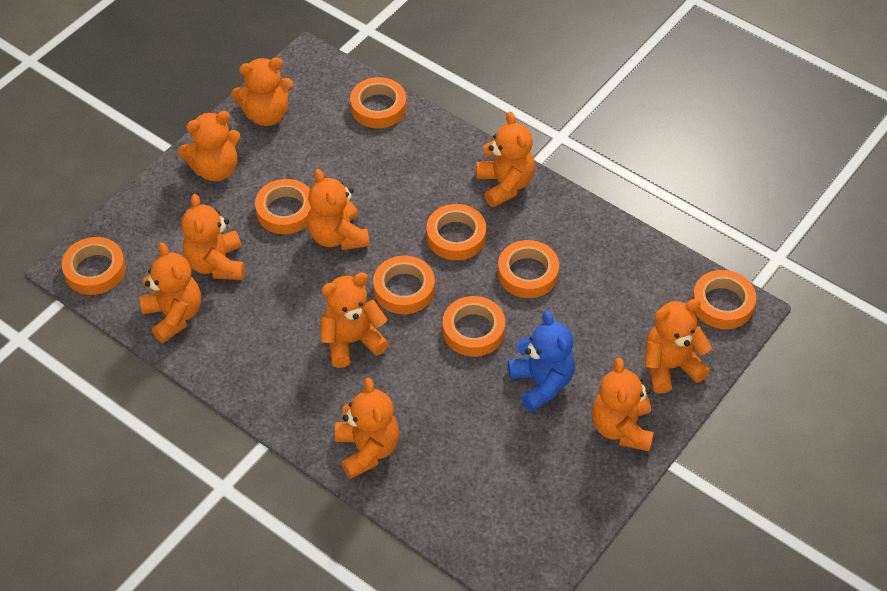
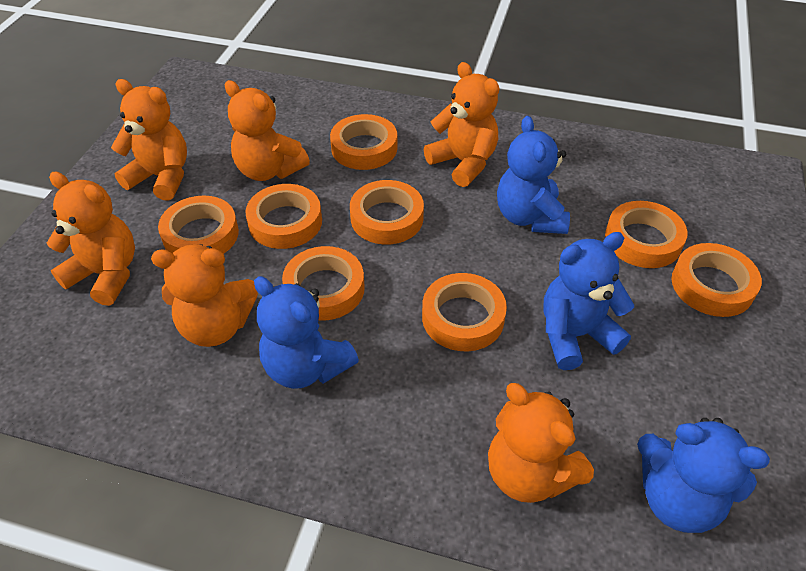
blue teddy bear: 1 -> 4
orange teddy bear: 10 -> 6

